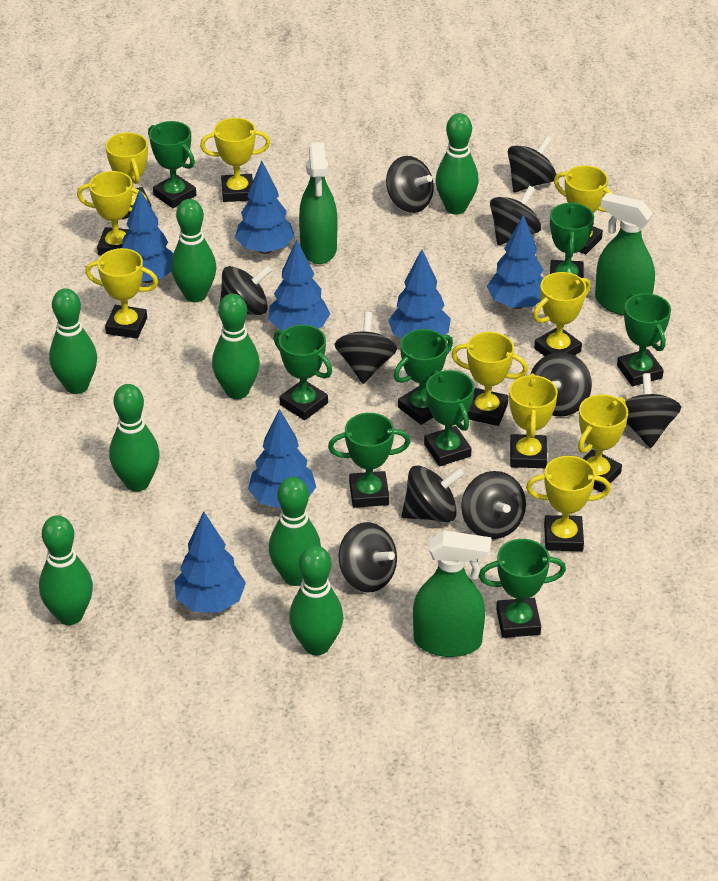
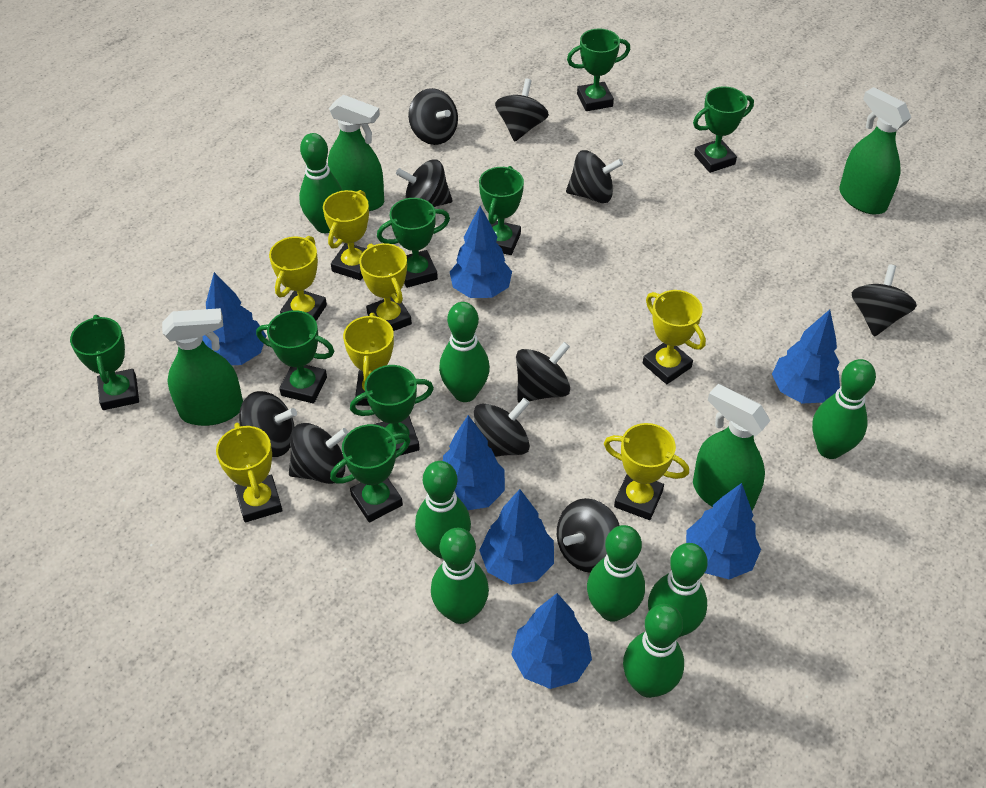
green spray bottle: 3 -> 4
yellow trophy: 10 -> 7

